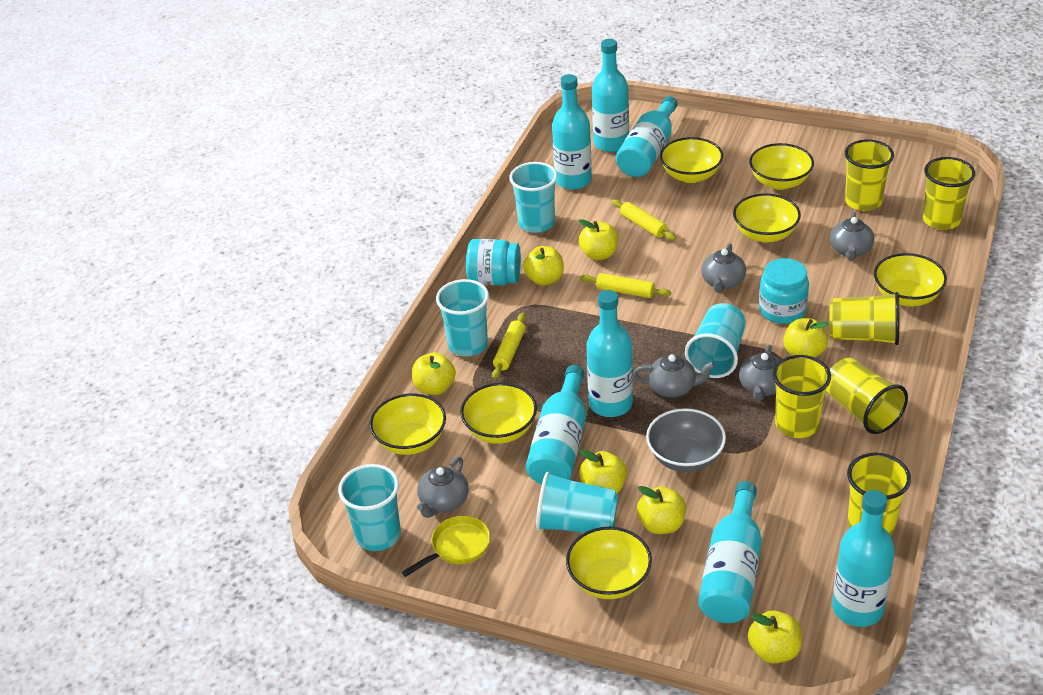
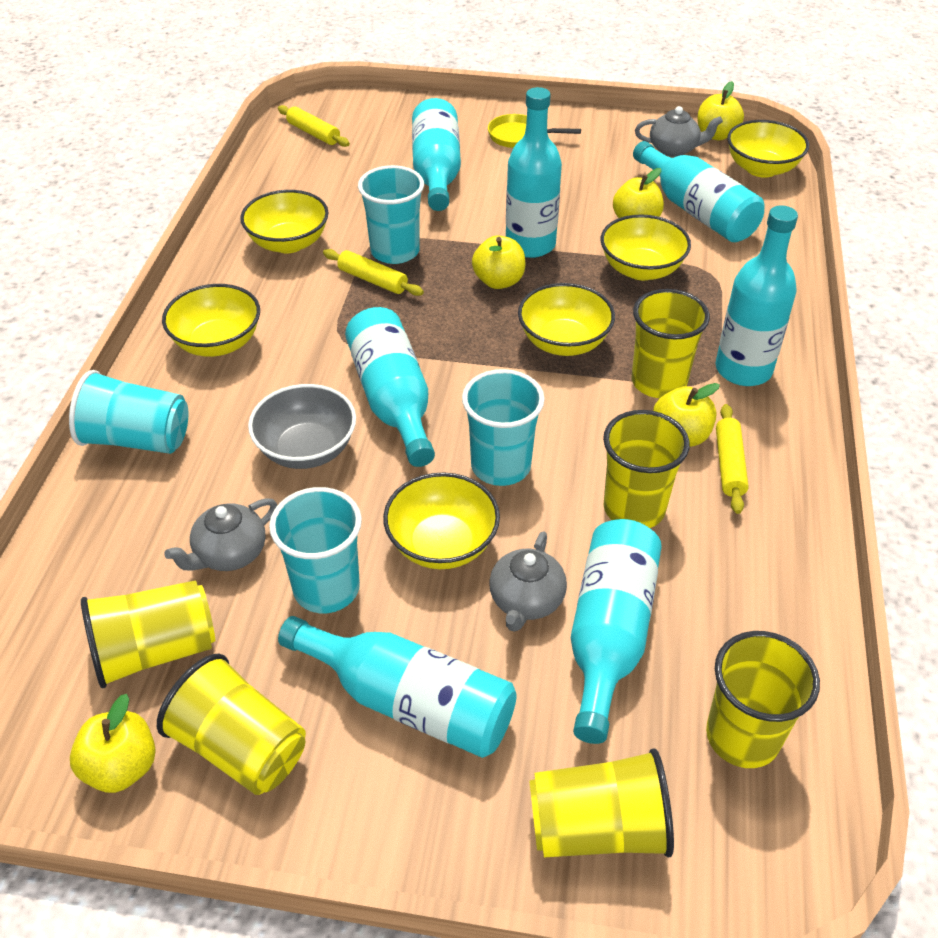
grey teapot: 5 -> 3
turquoise cup: 5 -> 4
turquoise jar: 2 -> 0
yellow apple: 7 -> 5
yellow bowl: 7 -> 6

